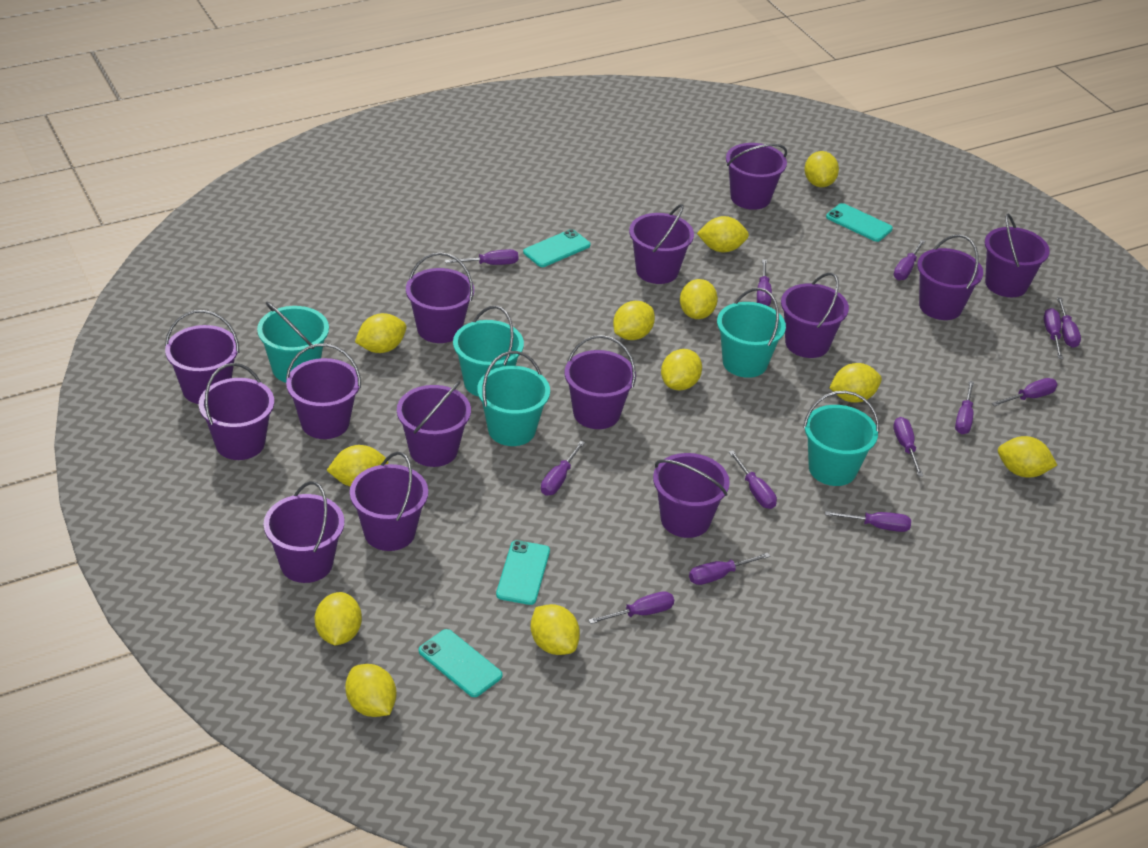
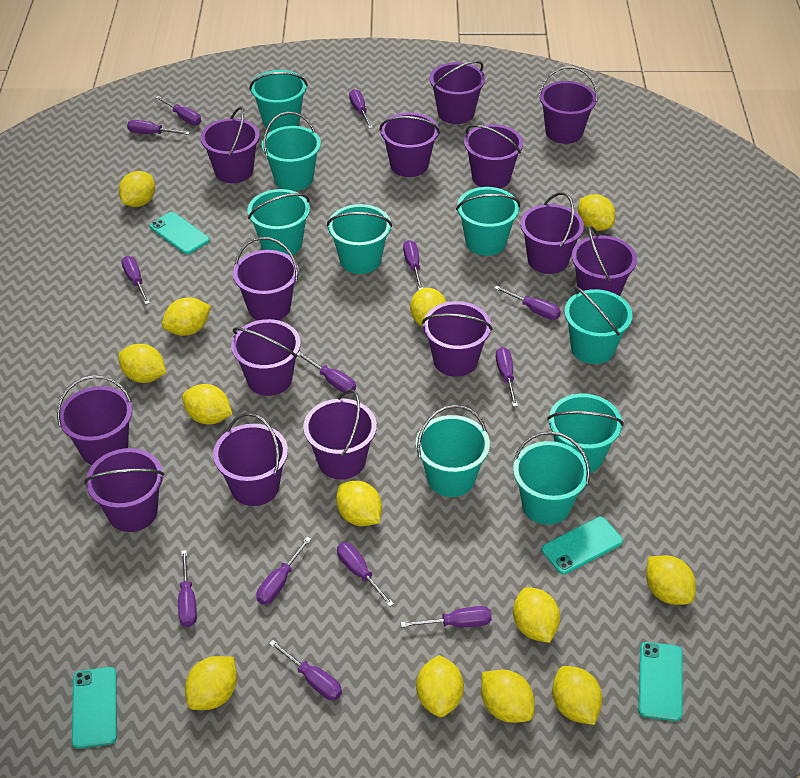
turquoise bucket: 5 -> 9
yellow lemon: 12 -> 13

